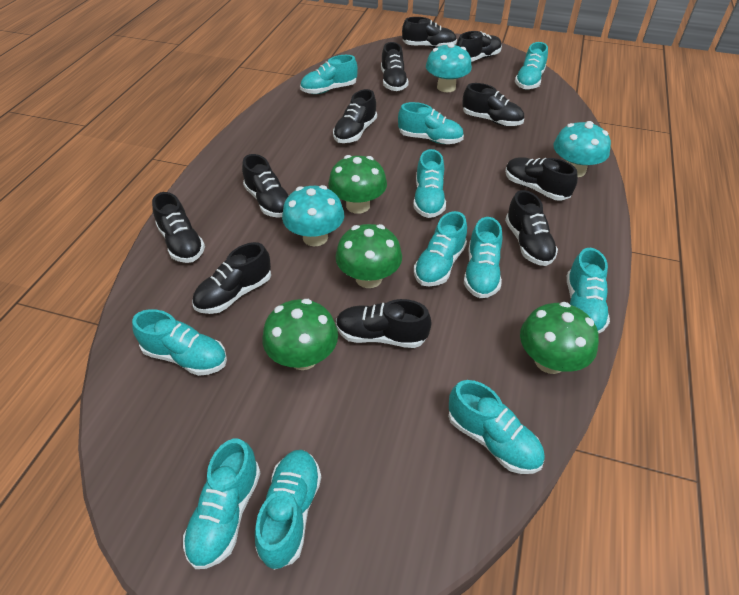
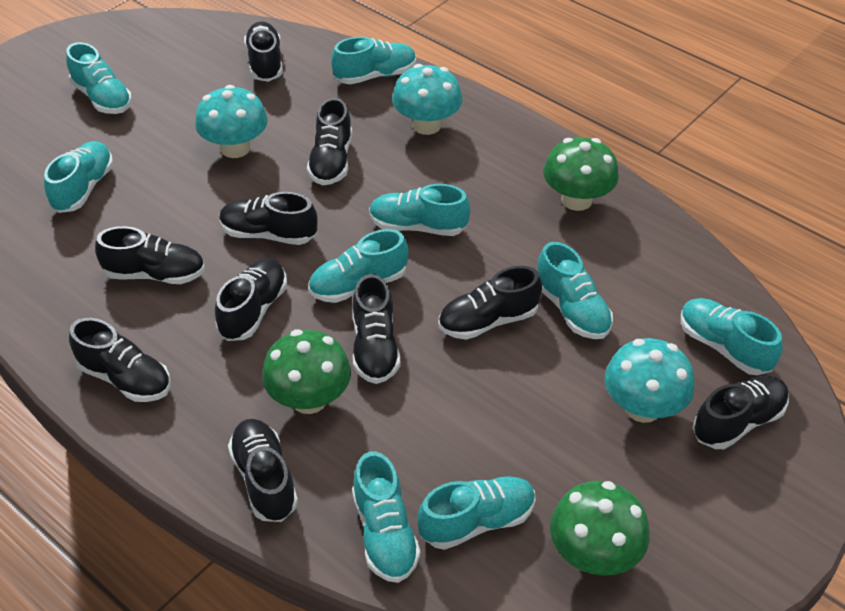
black shoe: 11 -> 10
green mushroom: 4 -> 3
turquoise shoe: 11 -> 9

